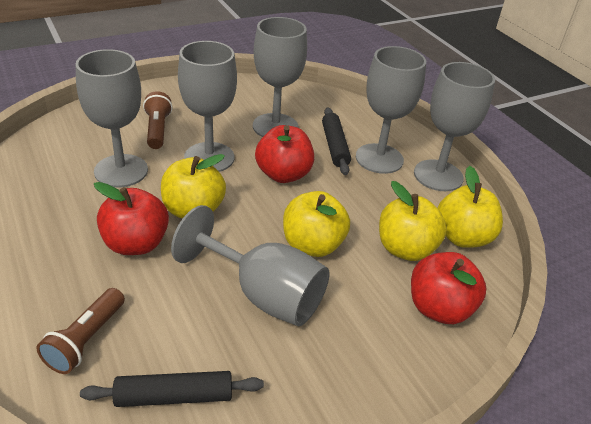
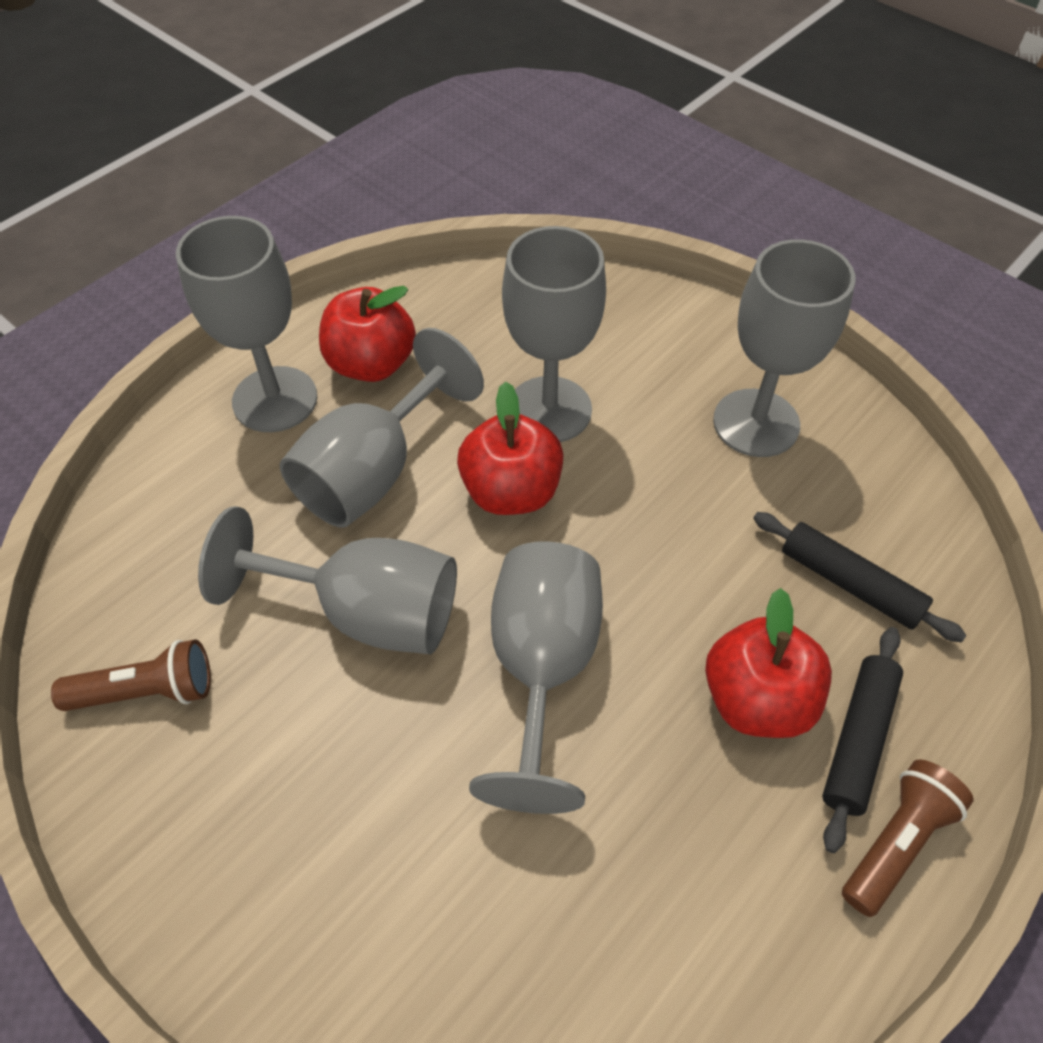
yellow apple: 4 -> 0

